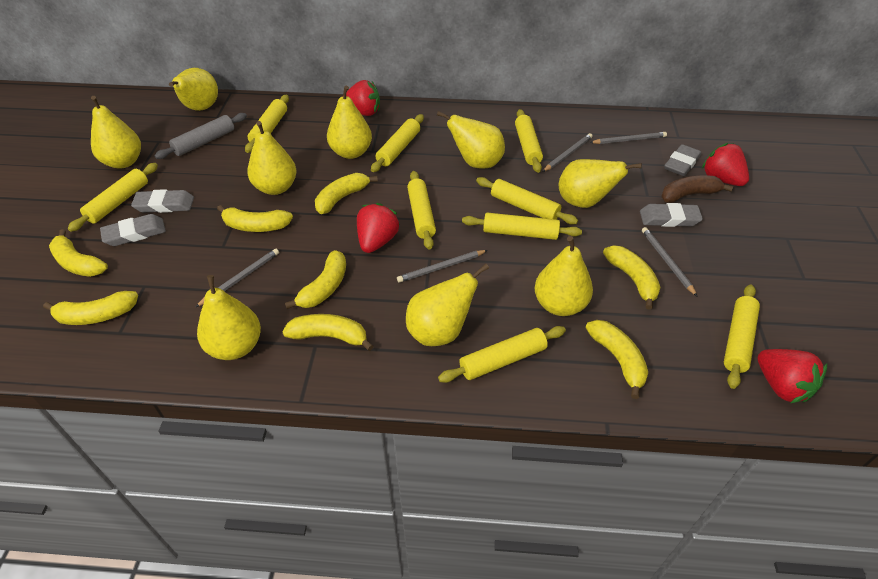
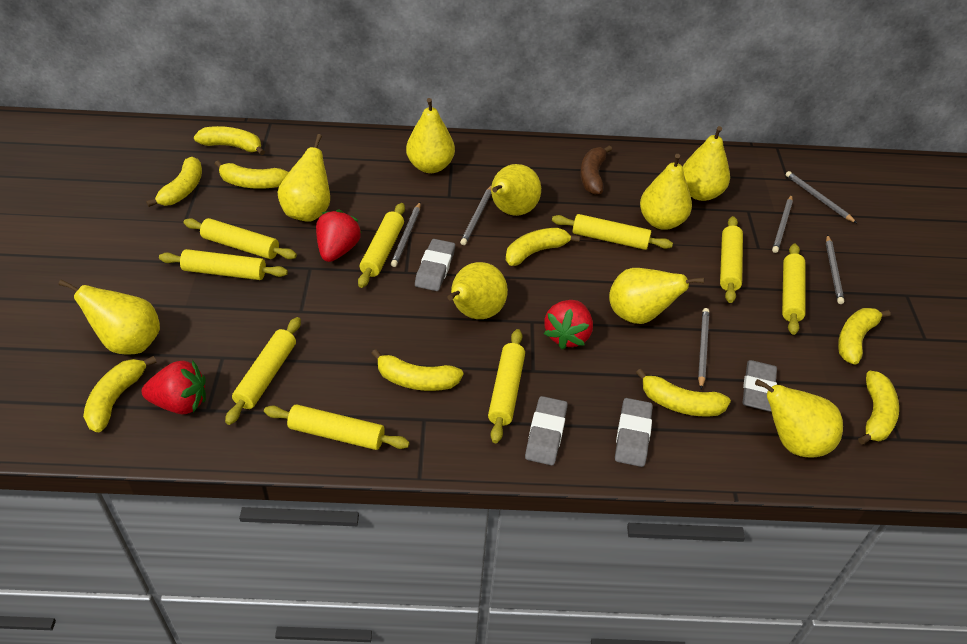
grey pencil: 5 -> 6
grey rolling pin: 1 -> 0
red strawberry: 4 -> 3
yellow banana: 8 -> 9

